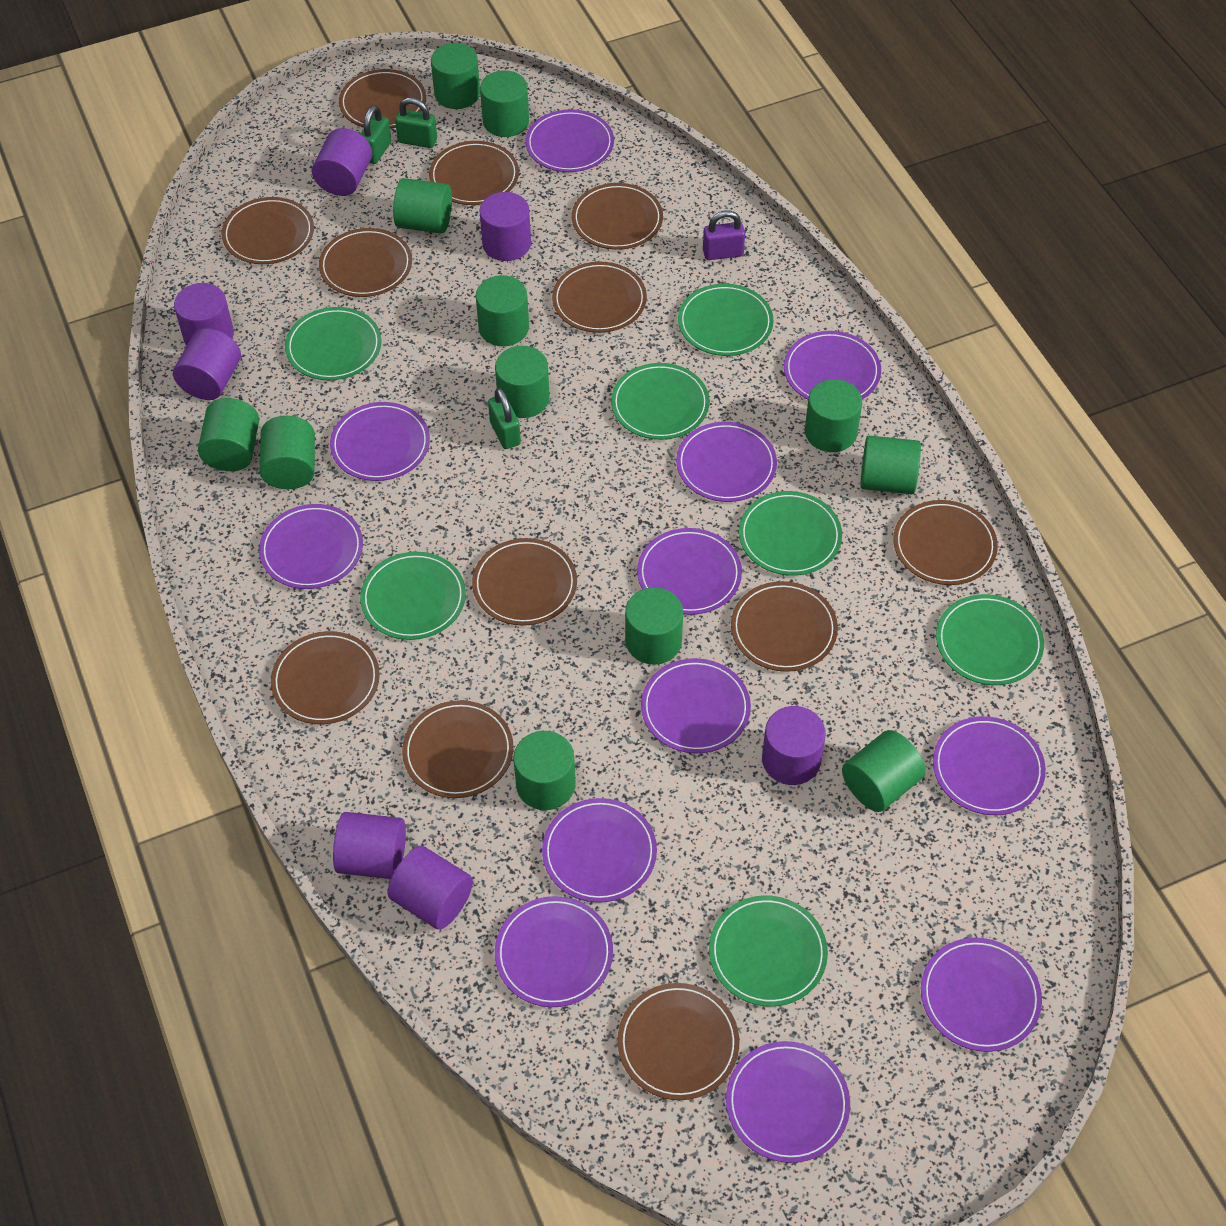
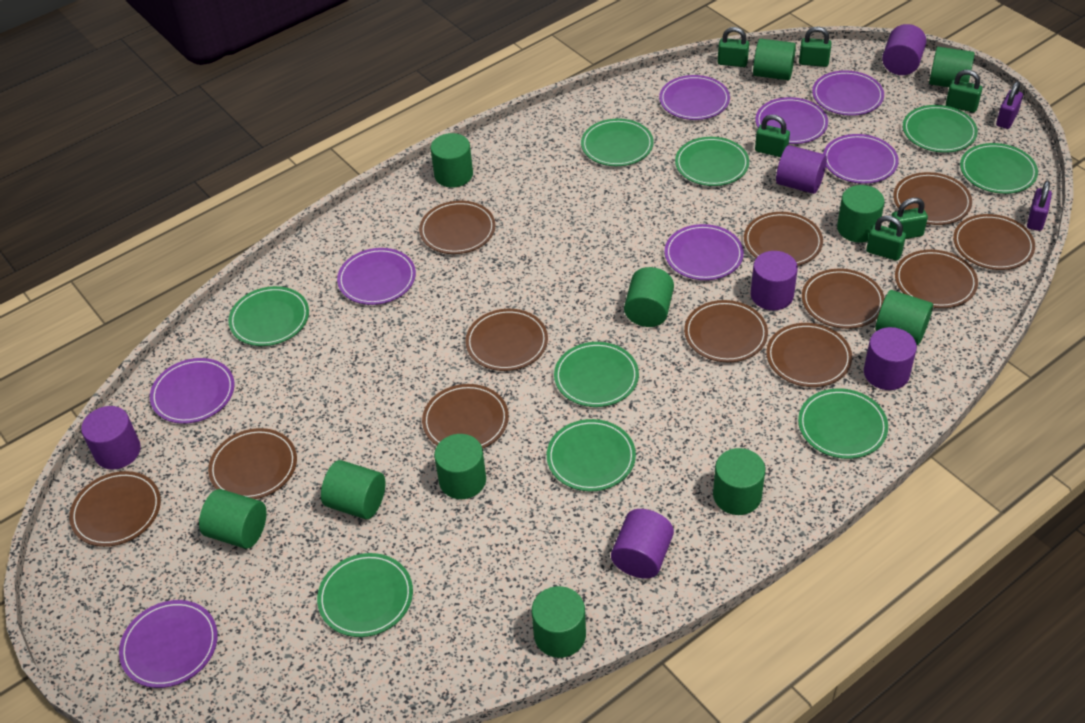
green cylinder: 12 -> 11
green padlock: 3 -> 6
green plate: 7 -> 9
purple cylinder: 7 -> 6
purple padlock: 1 -> 2
purple plate: 12 -> 8

